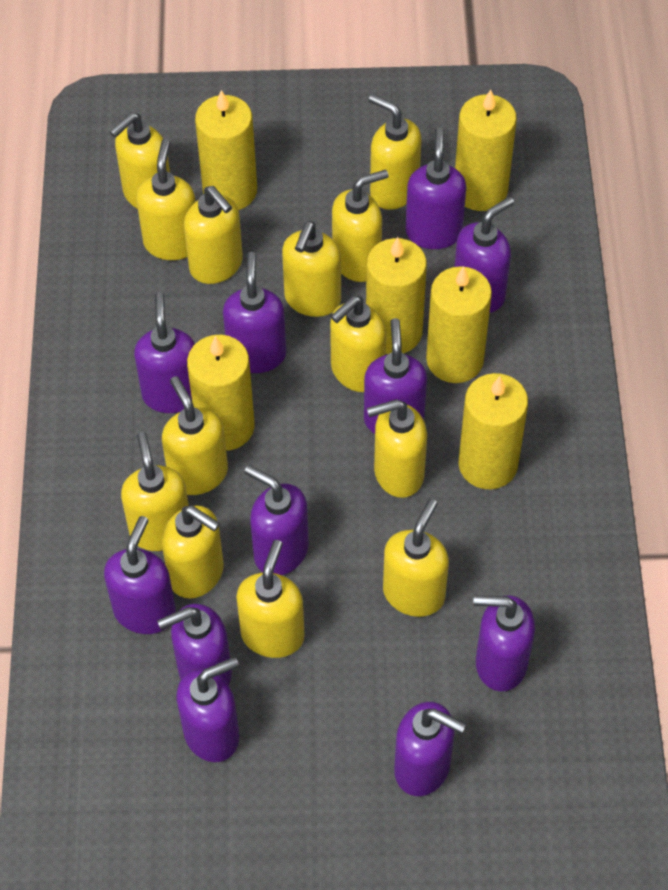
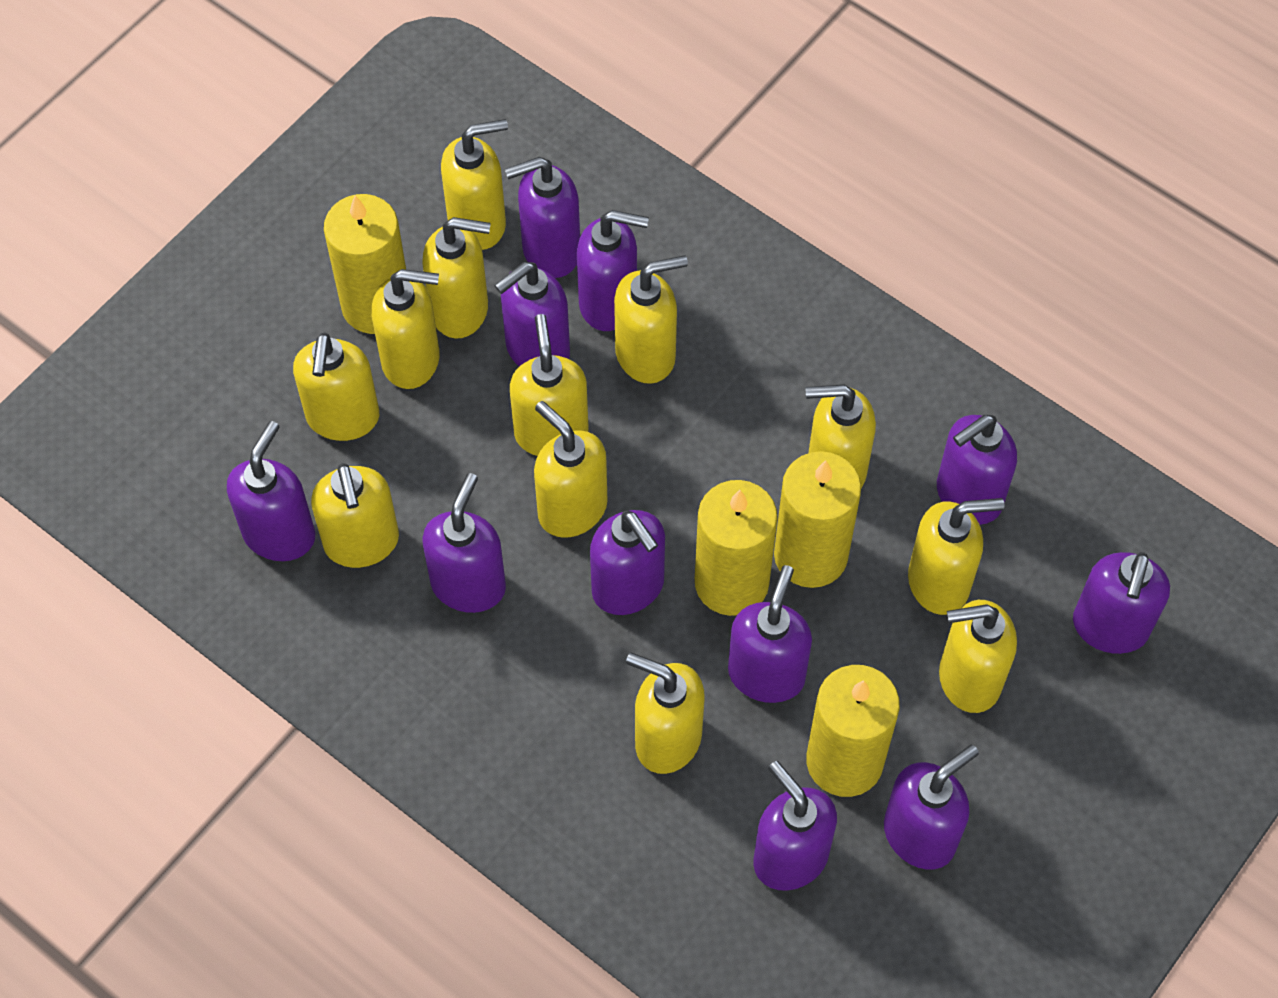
yellow candle: 6 -> 4
yellow soap dispenser: 13 -> 12

